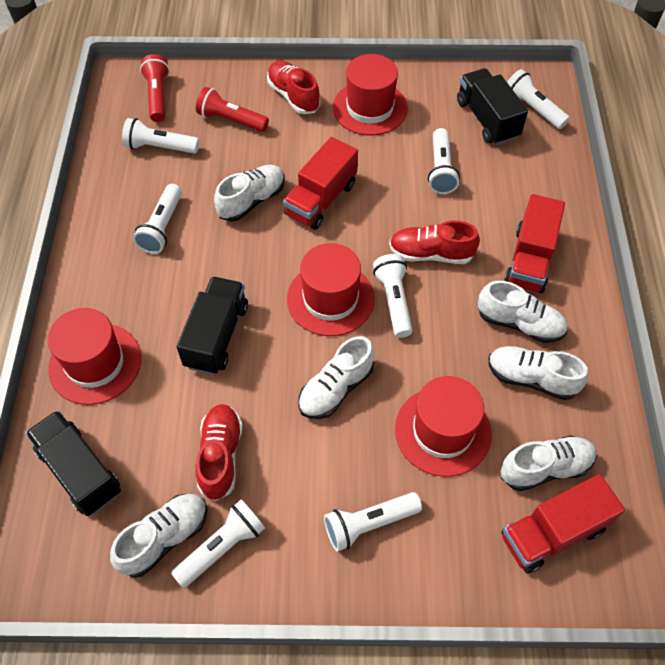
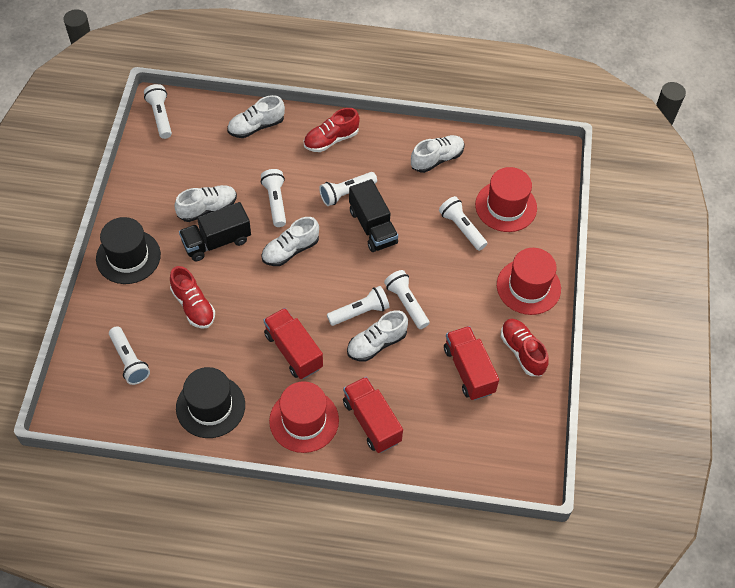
black hat: 0 -> 2
black truck: 3 -> 2
red flashlight: 2 -> 0
red hat: 4 -> 3
white shoe: 6 -> 5

